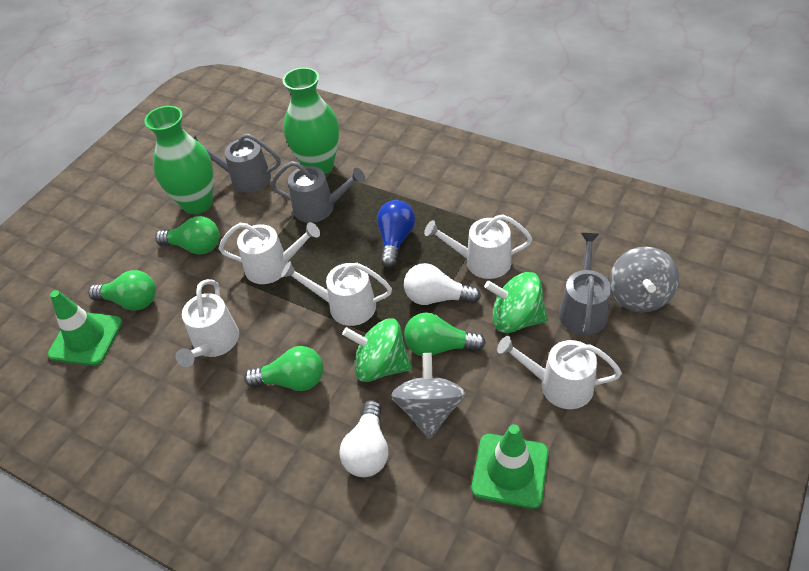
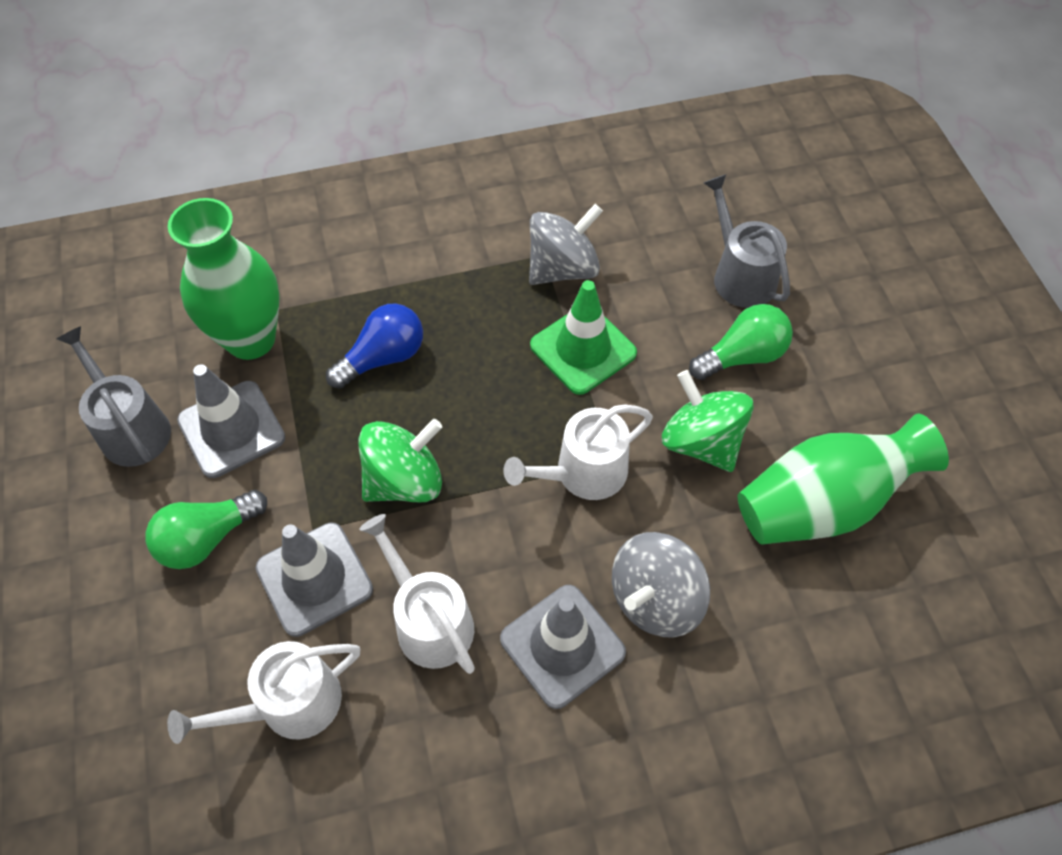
green light bulb: 4 -> 2
green traffic cone: 2 -> 1
grey traffic cone: 0 -> 3
grey watering can: 3 -> 2
white light bulb: 2 -> 0
white watering can: 5 -> 3

